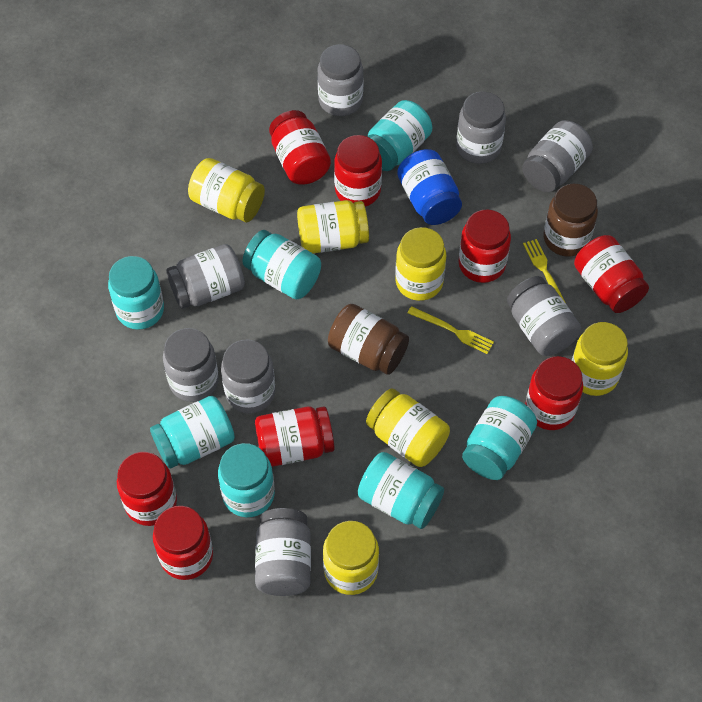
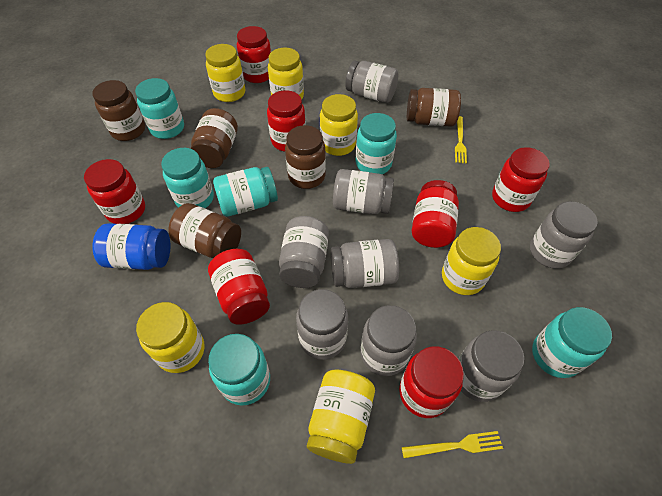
brown jar: 2 -> 5
red jar: 8 -> 7
turquoise jar: 7 -> 6

